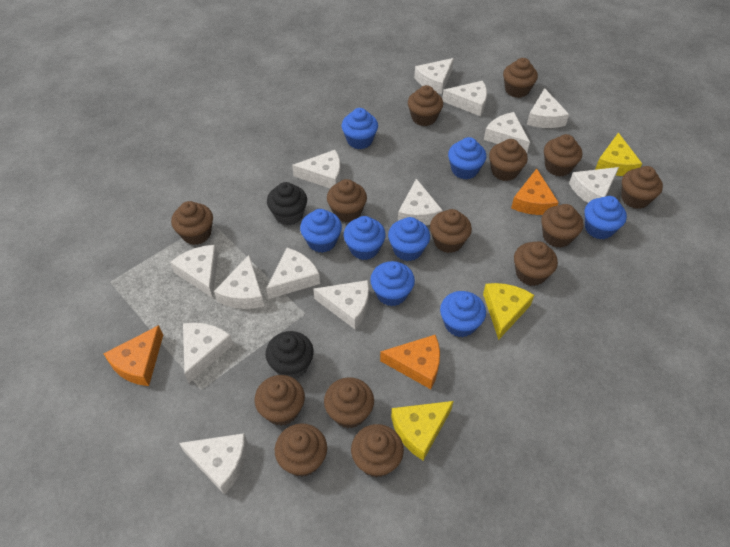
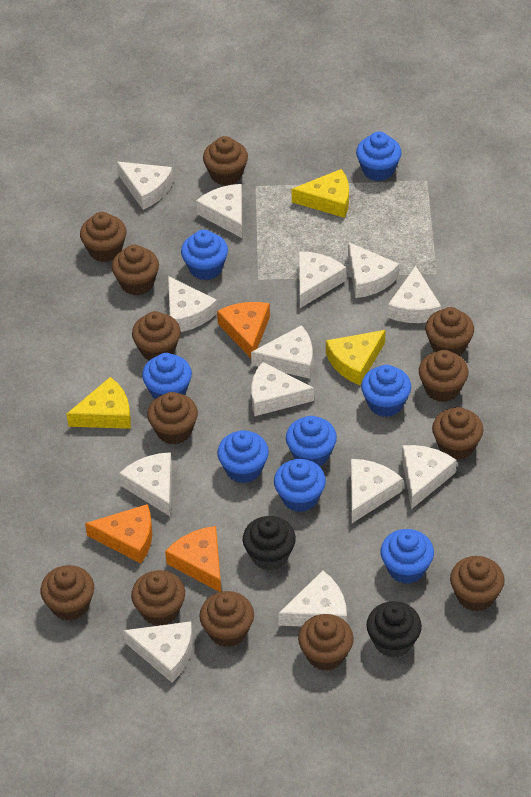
brown cupcake: 14 -> 13

